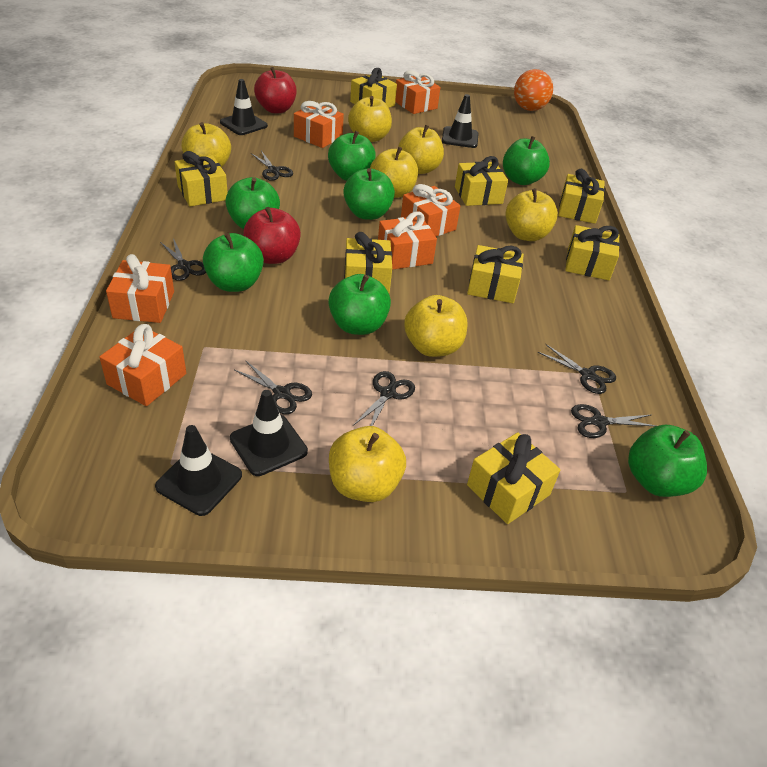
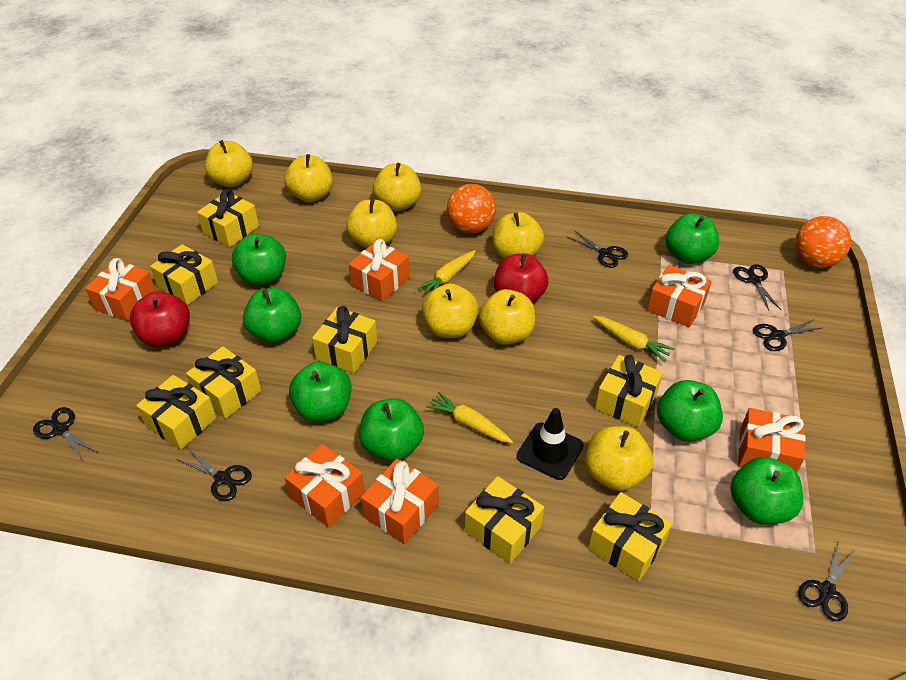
black traffic cone: 4 -> 1
orange ball: 1 -> 2
yellow apple: 7 -> 8
yellow carrot: 0 -> 3

